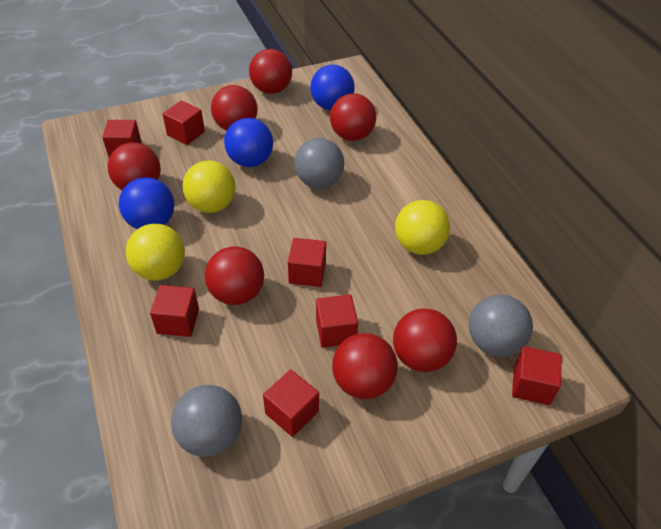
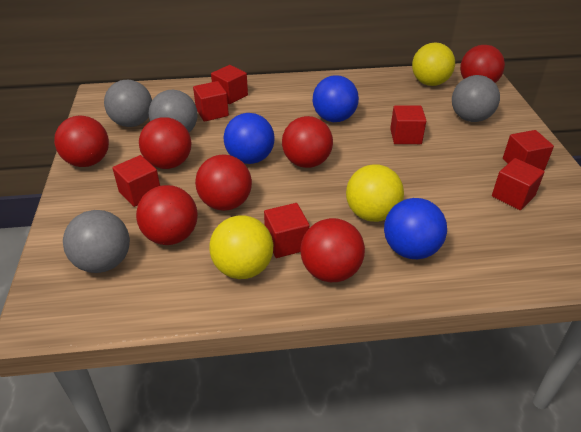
grey ball: 3 -> 4

